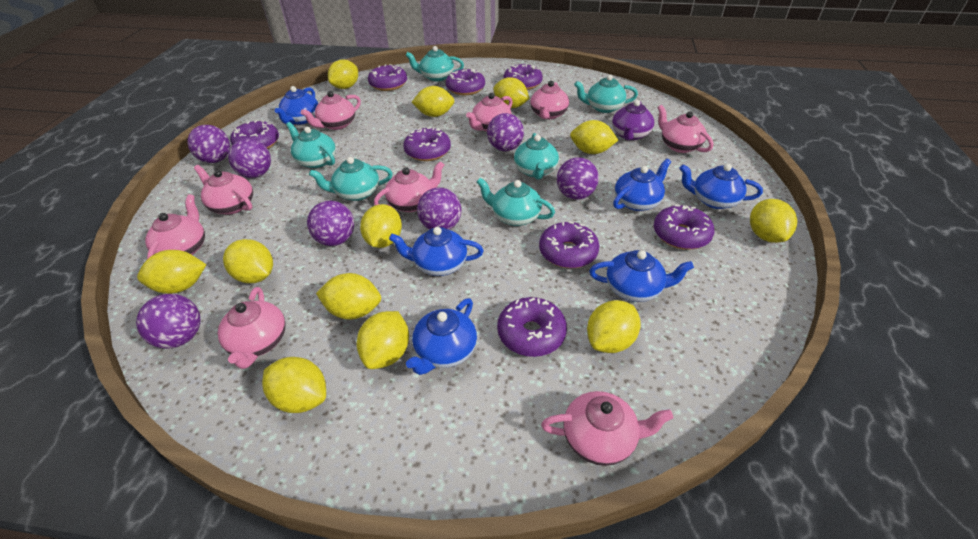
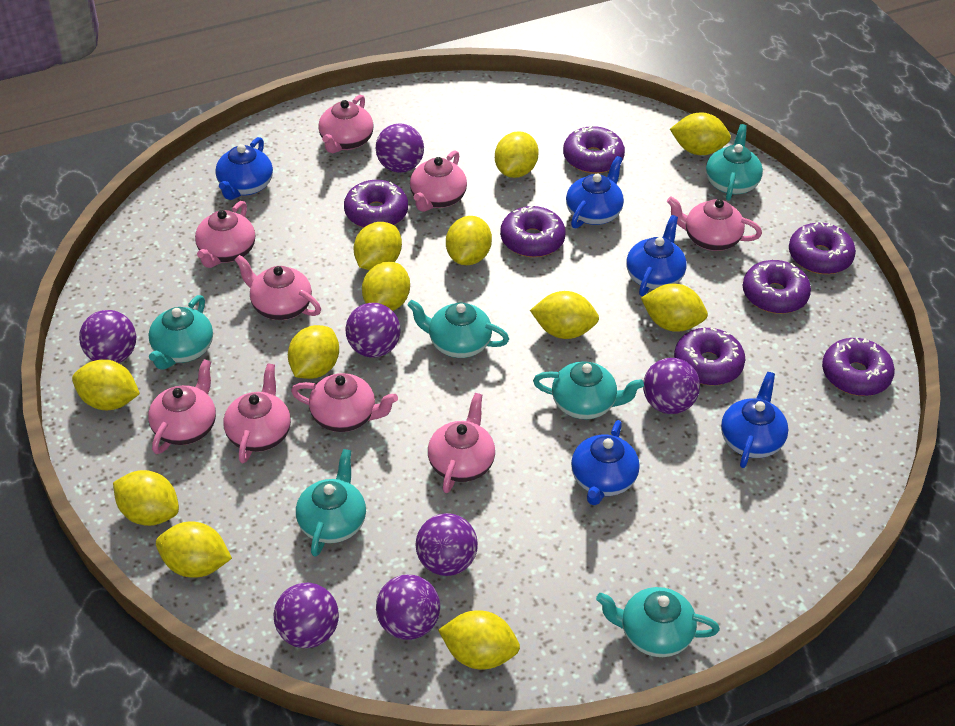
blue teapot: 6 -> 5
purple donut: 8 -> 7
purple teapot: 1 -> 0

